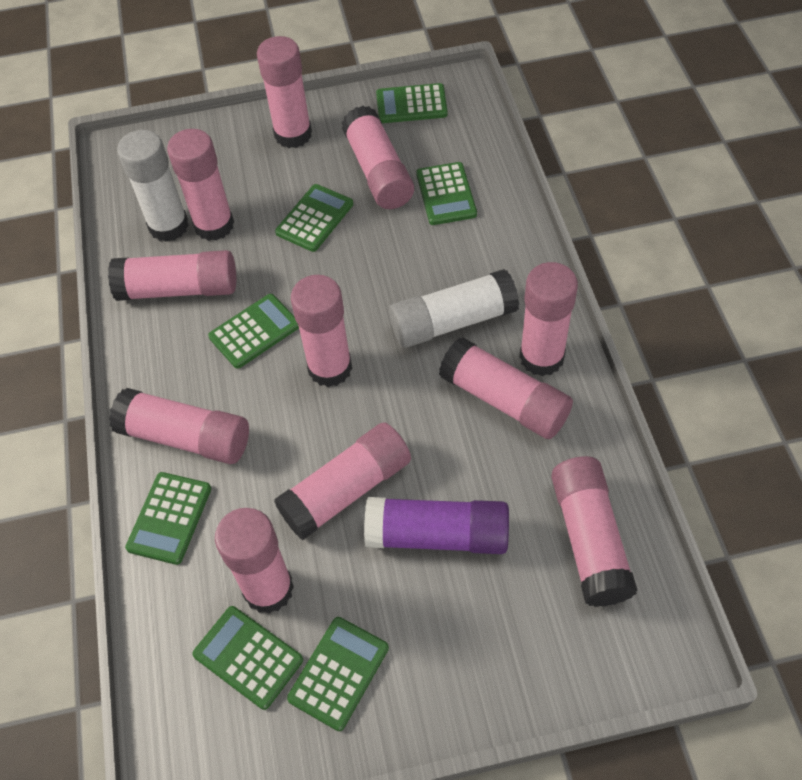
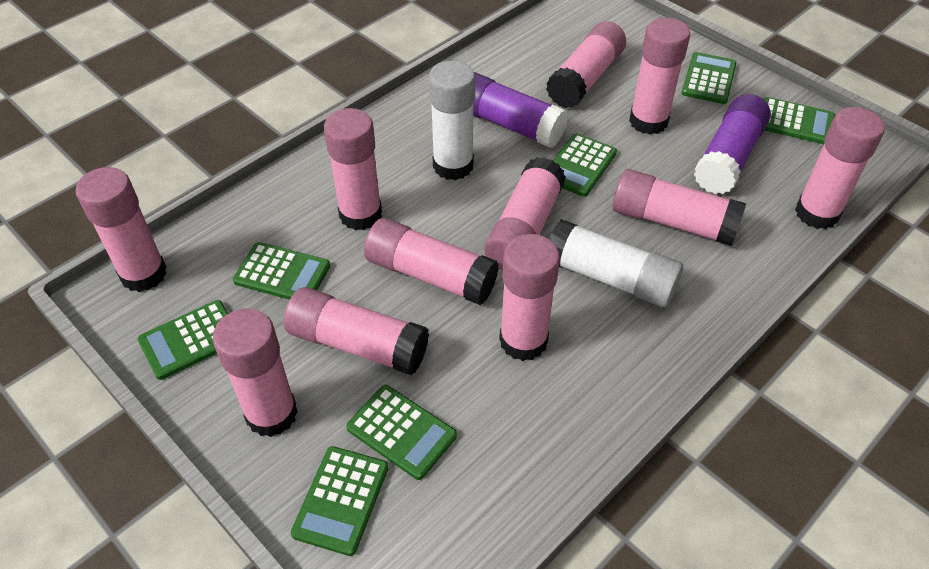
purple glue stick: 1 -> 2

